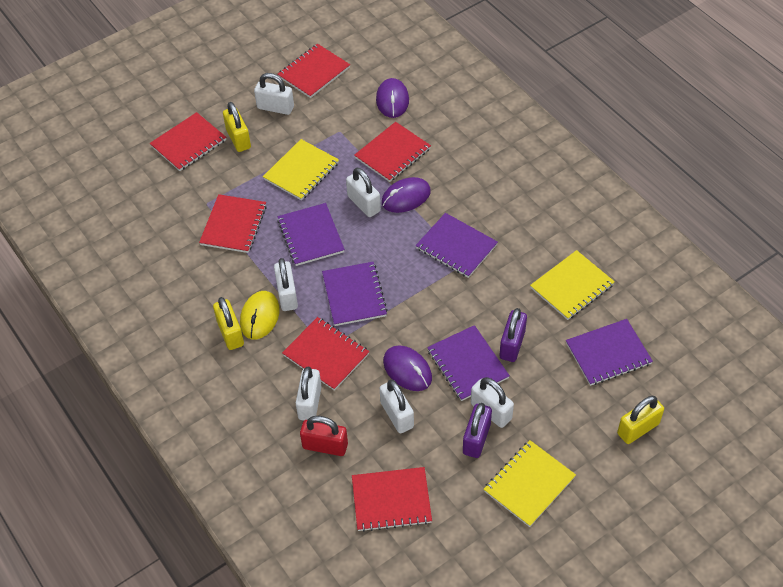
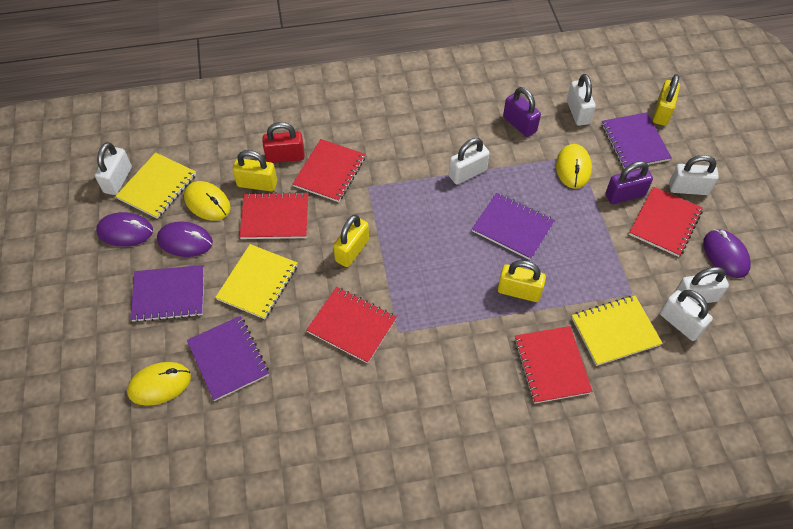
purple notebook: 5 -> 4
red notebook: 6 -> 5
yellow mouse: 1 -> 3
yellow padlock: 3 -> 4

